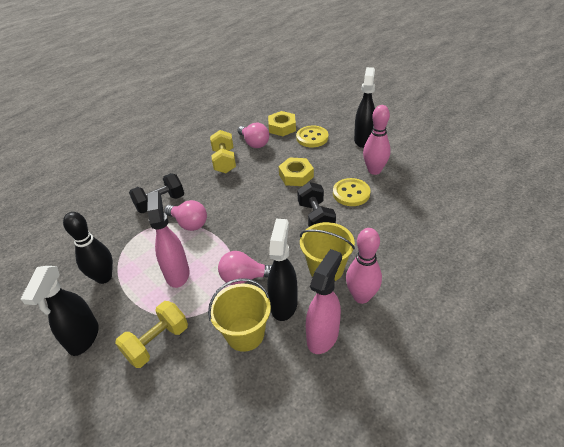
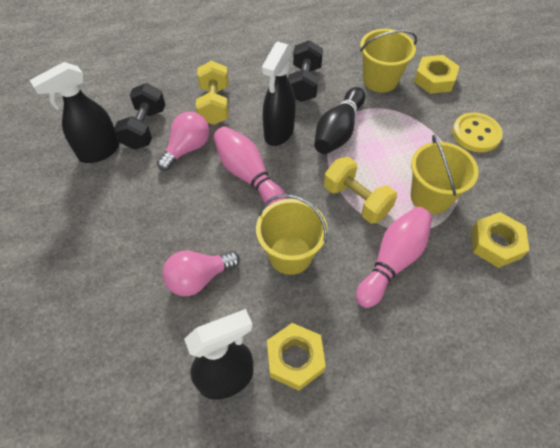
pink light bulb: 3 -> 2
pink spray bottle: 2 -> 0
yellow bucket: 2 -> 3
yellow button: 2 -> 1
yellow nut: 2 -> 3

